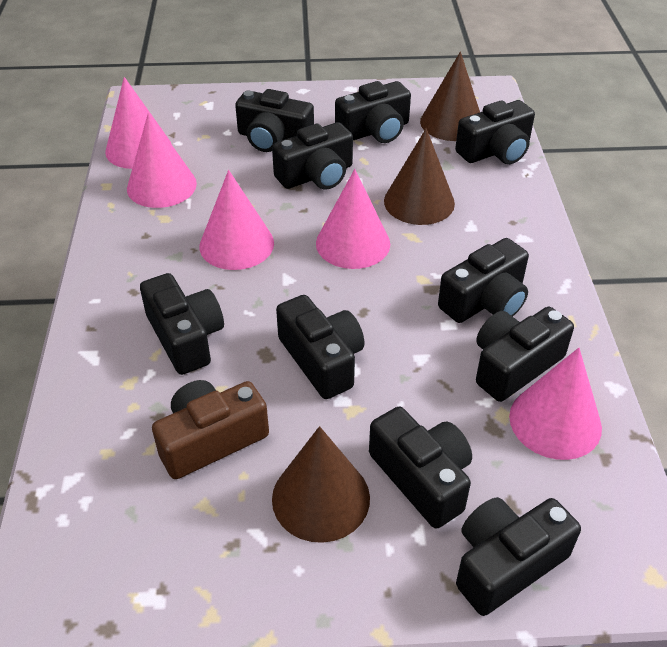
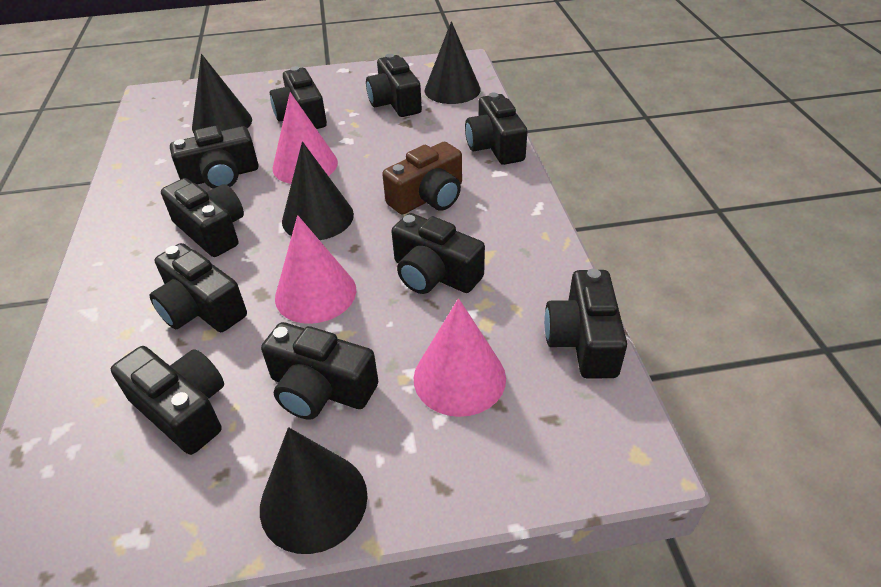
black cone: 0 -> 4
brown cone: 3 -> 0
pink cone: 5 -> 3

